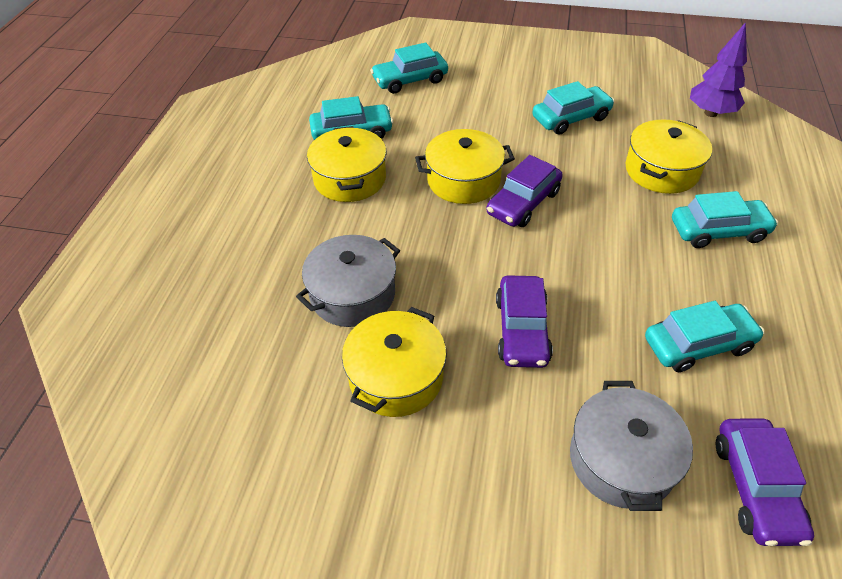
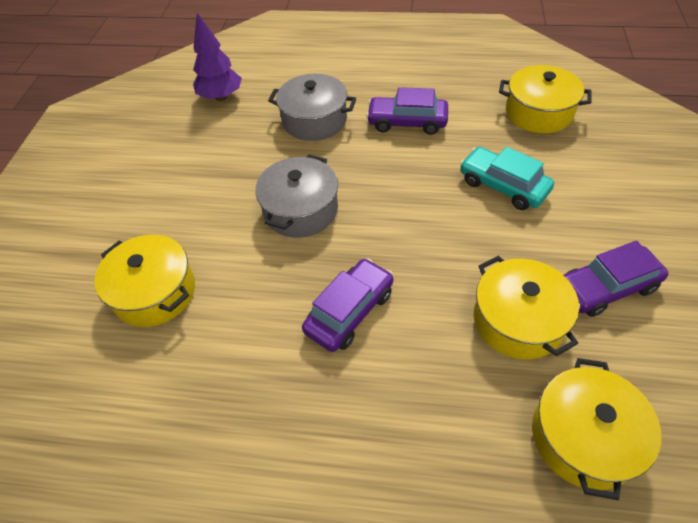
turquoise car: 5 -> 1

